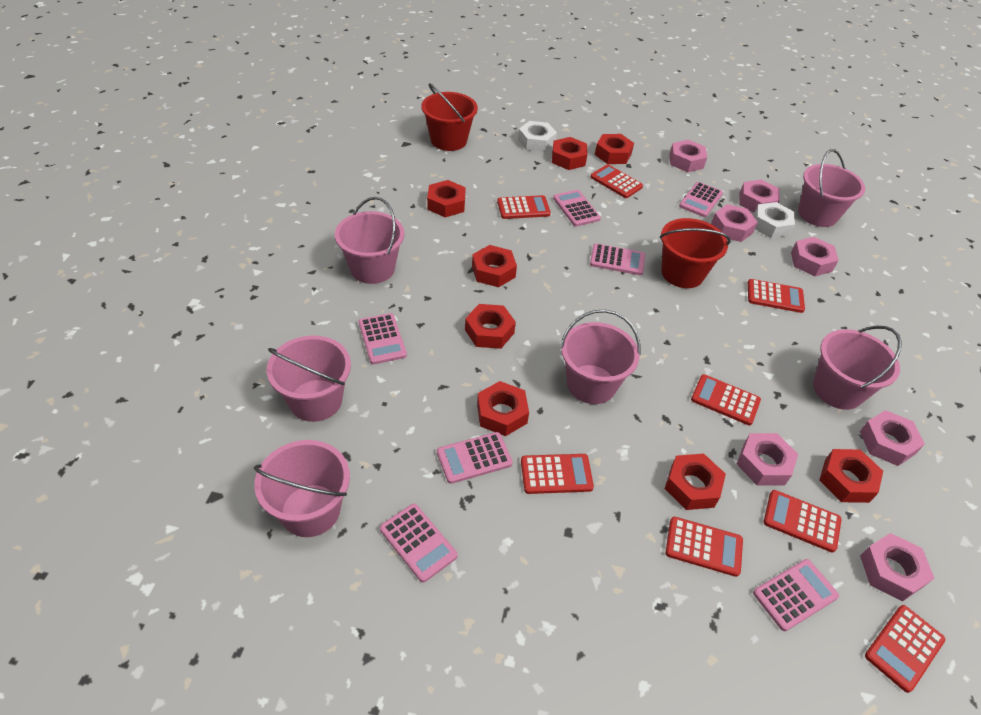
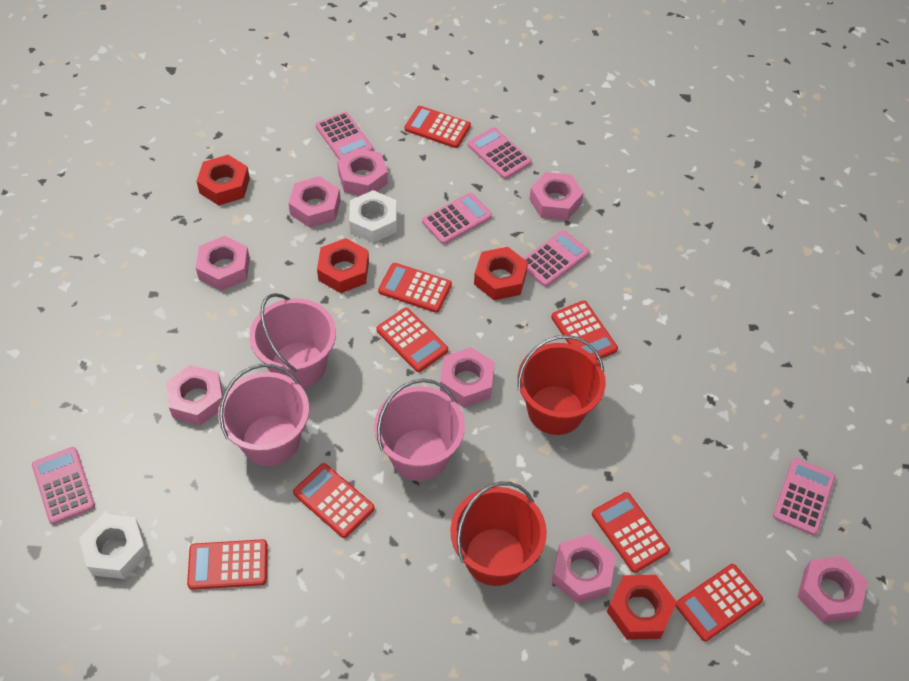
pink bucket: 6 -> 3
pink calculator: 7 -> 6
pink nut: 7 -> 8
red nut: 8 -> 4

